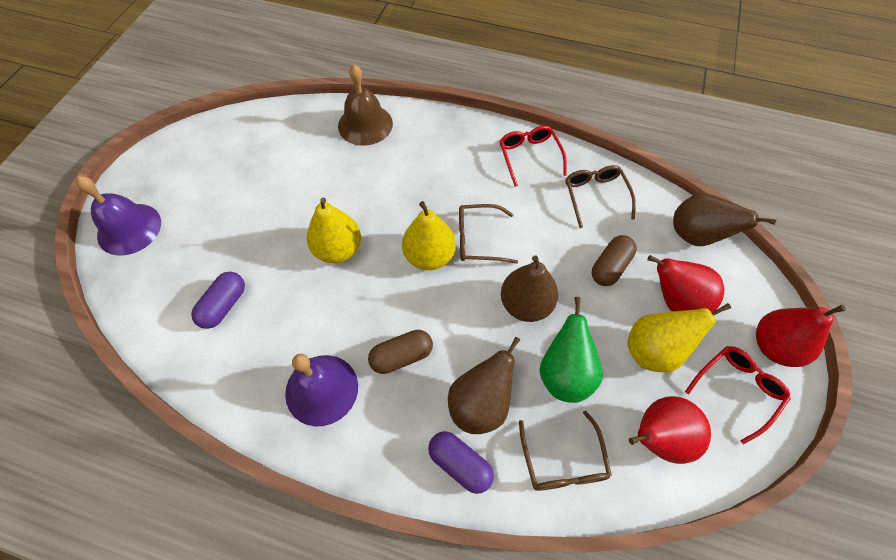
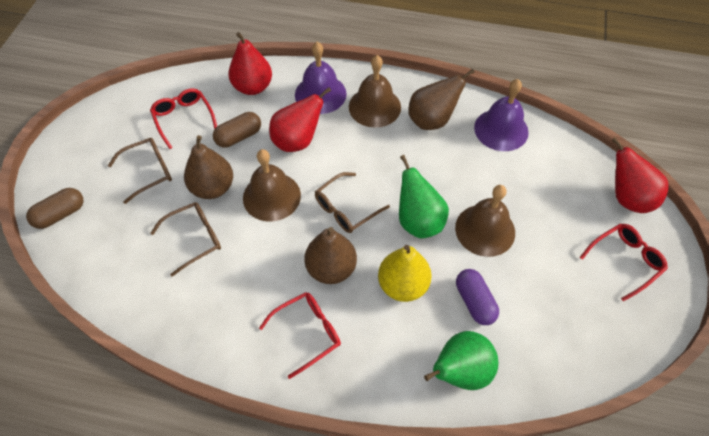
brown bell: 1 -> 3
green pear: 1 -> 2
purple capsule: 2 -> 1
red glasses: 2 -> 3
yellow pear: 3 -> 1

